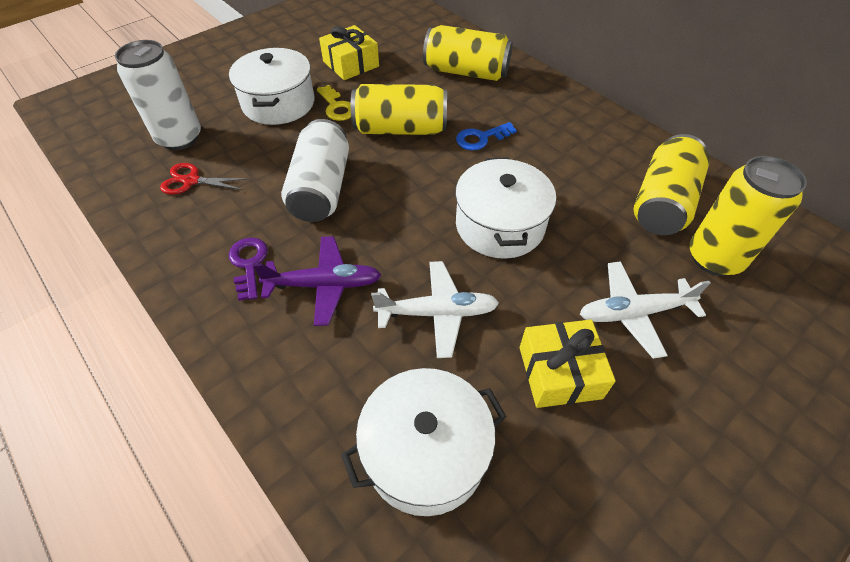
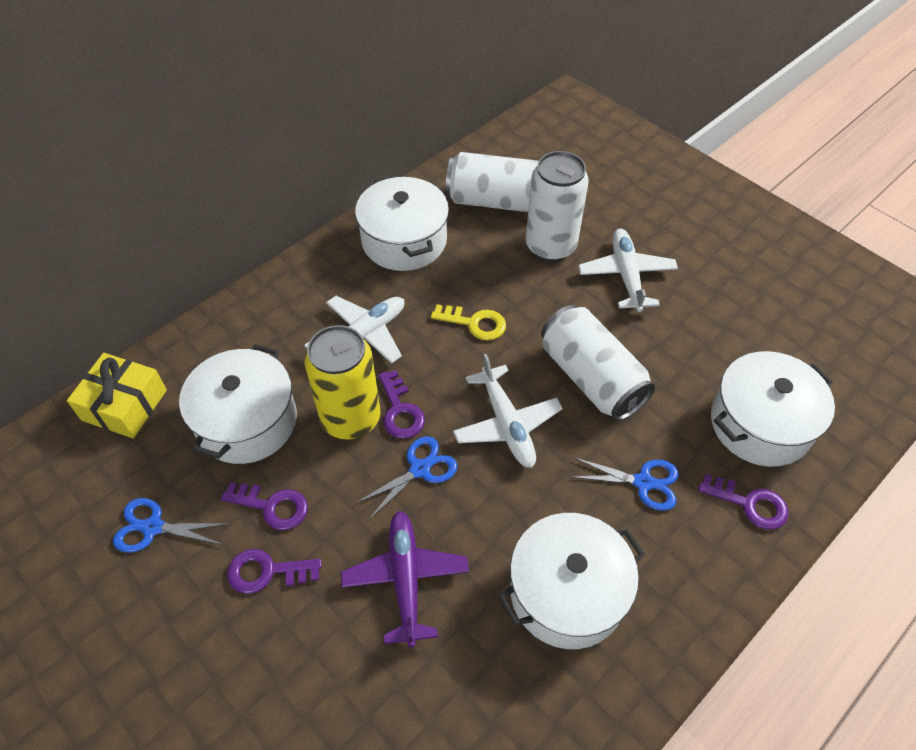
blue key: 1 -> 0
blue scissors: 0 -> 3
purple key: 1 -> 4
red scissors: 1 -> 0
white can: 2 -> 3
white plane: 2 -> 3
white pot: 3 -> 4
yellow can: 4 -> 1
yellow gift: 2 -> 1

